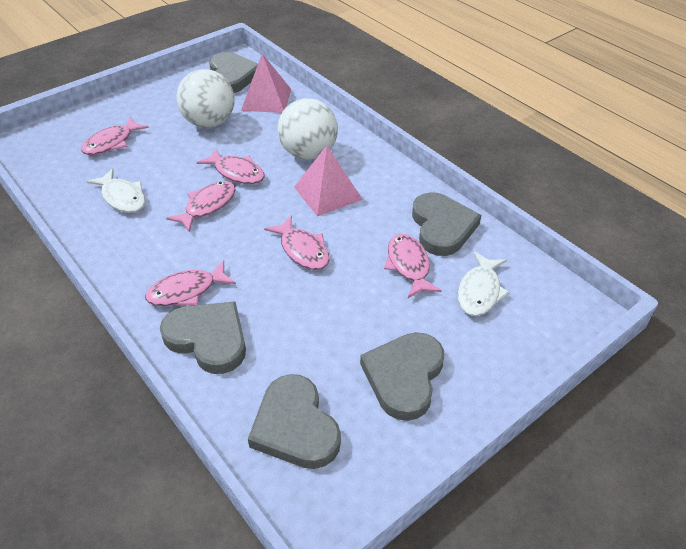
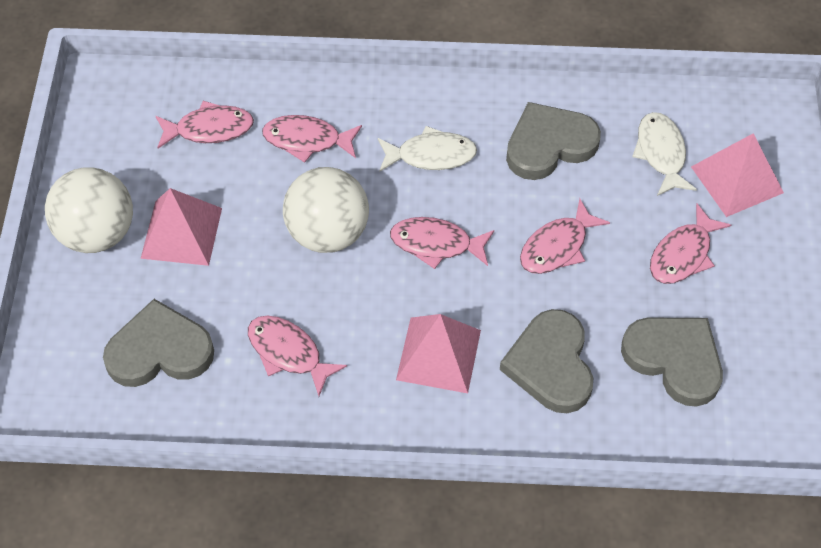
grey heart: 5 -> 4
pink pyramid: 2 -> 3

